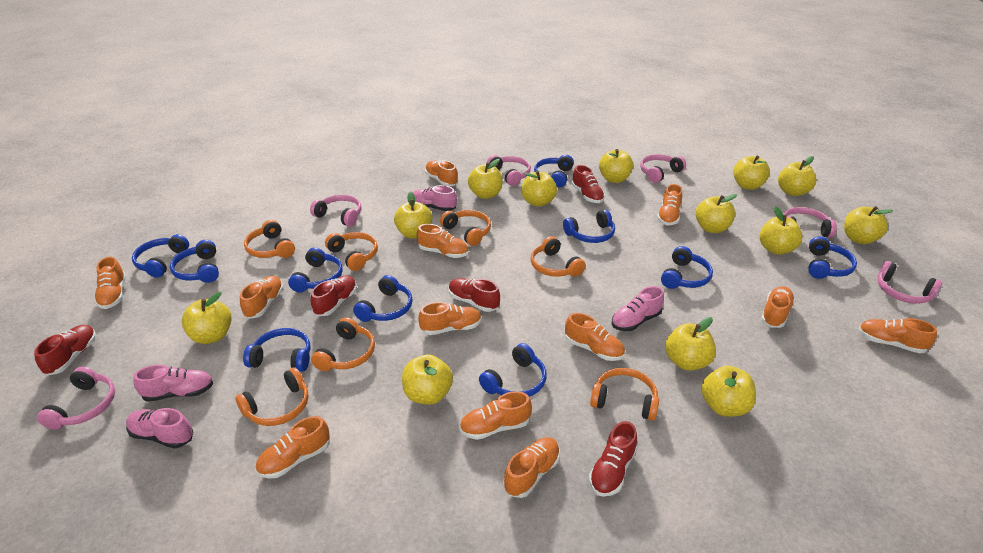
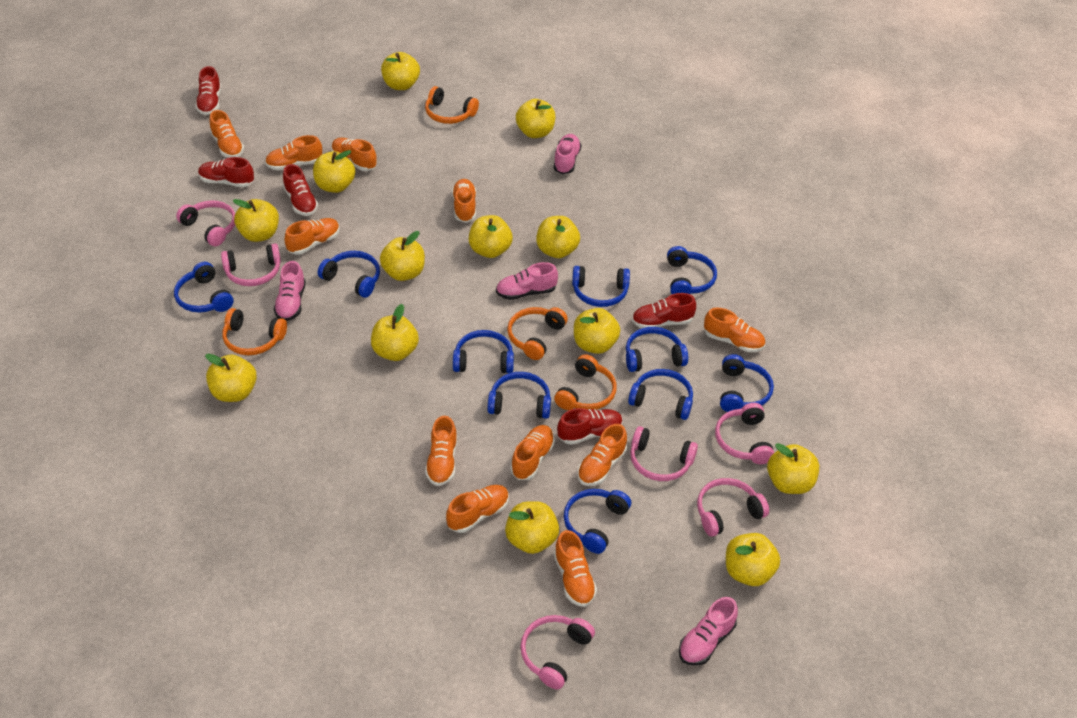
orange headphones: 7 -> 4
orange shoe: 12 -> 11

